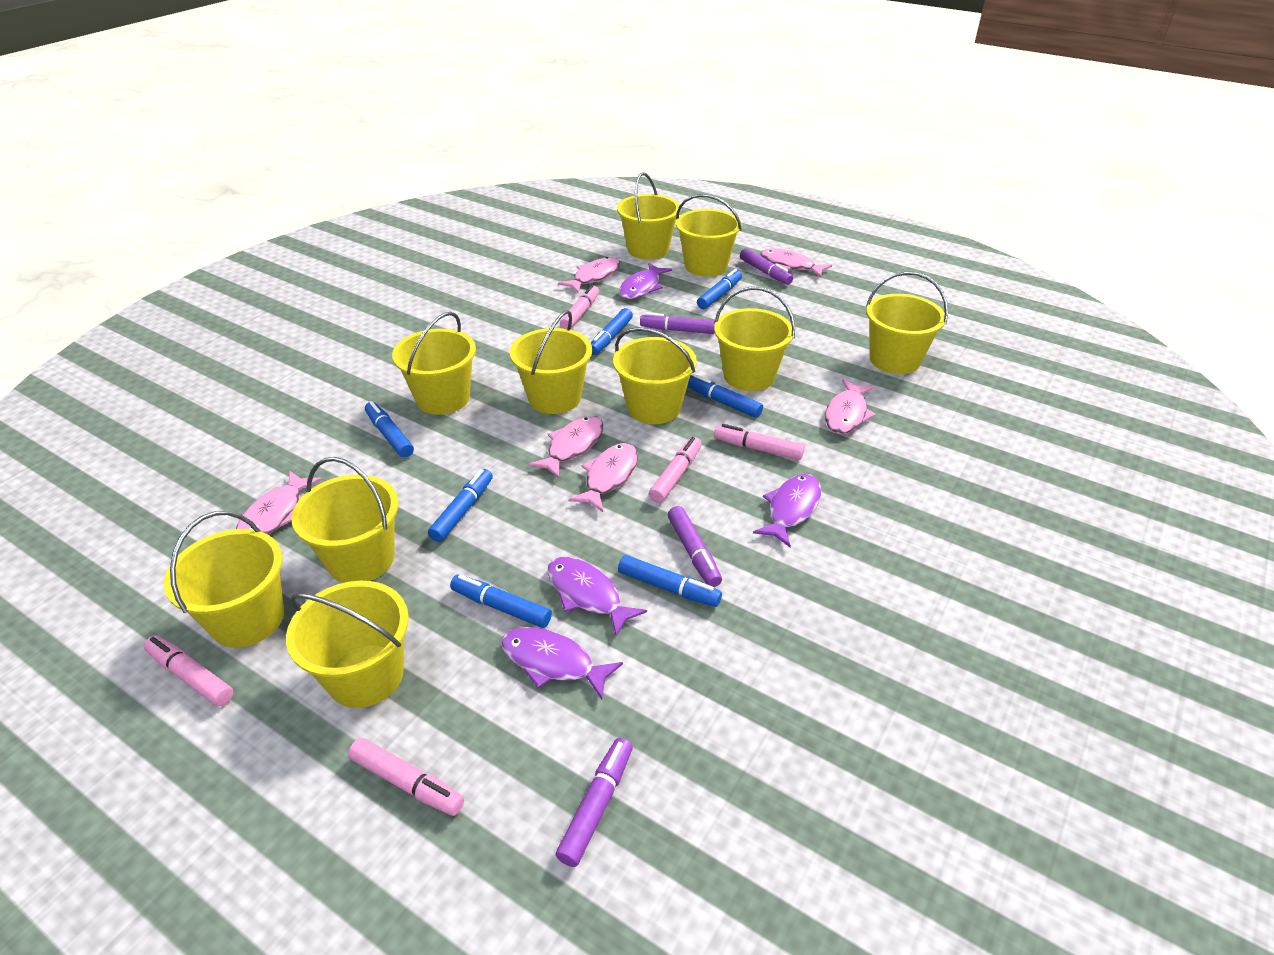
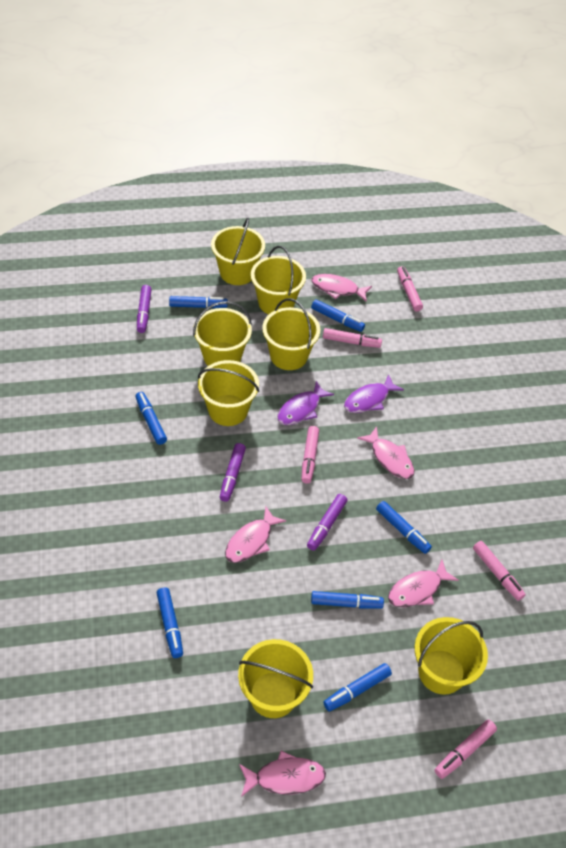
pink fish: 6 -> 5
purple fish: 4 -> 2
purple marker: 4 -> 3
yellow bucket: 10 -> 7

